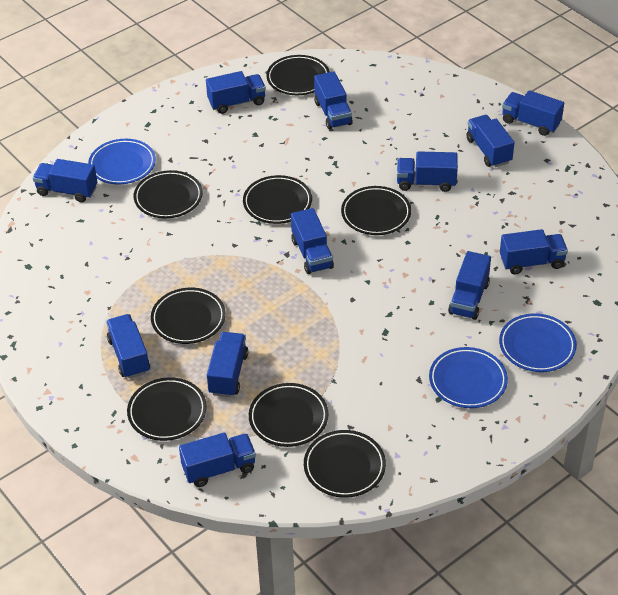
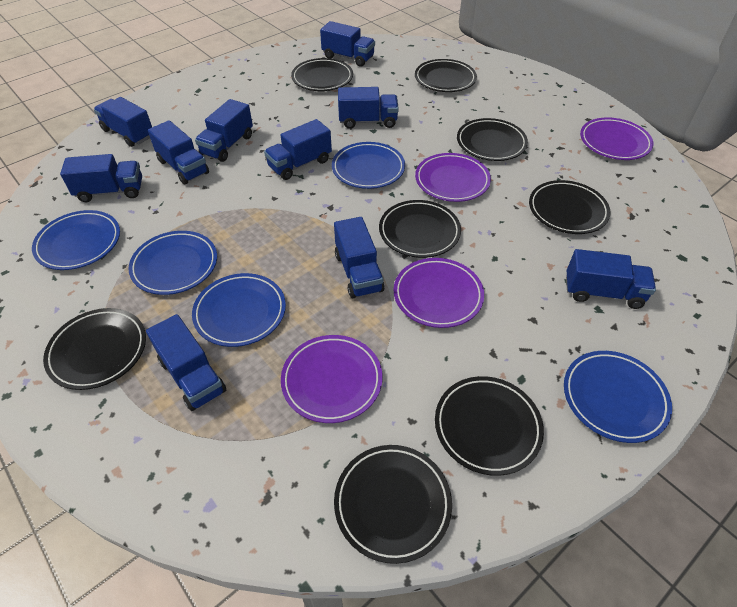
blue plate: 3 -> 5
blue truck: 12 -> 10
purple plate: 0 -> 4

